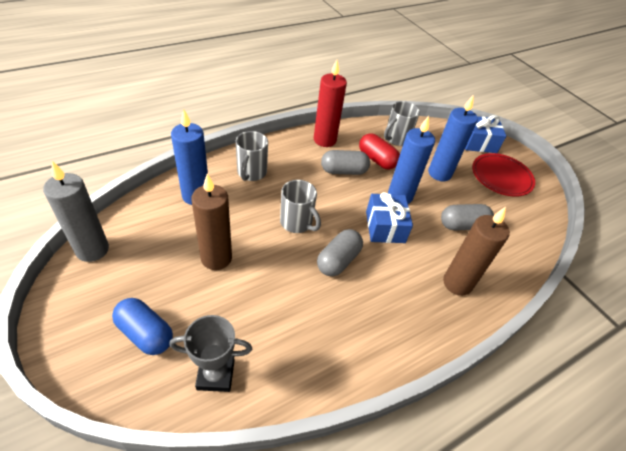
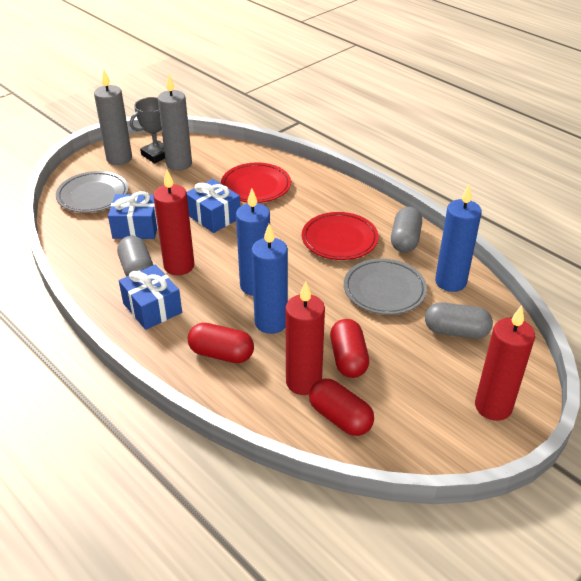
blue capsule: 1 -> 0
blue gift: 2 -> 3
brown candle: 2 -> 0
grey candle: 1 -> 2
grey mug: 3 -> 0
grey plate: 0 -> 2
red candle: 1 -> 3
red capsule: 1 -> 3
red plate: 1 -> 2

